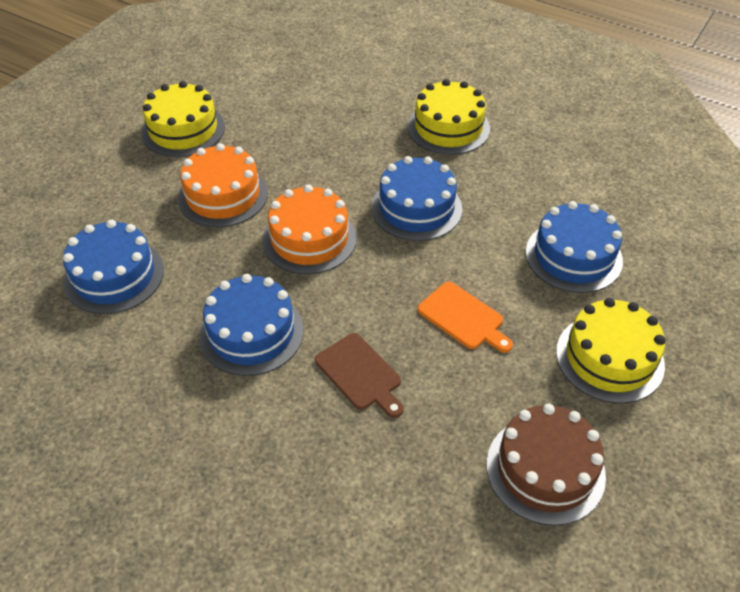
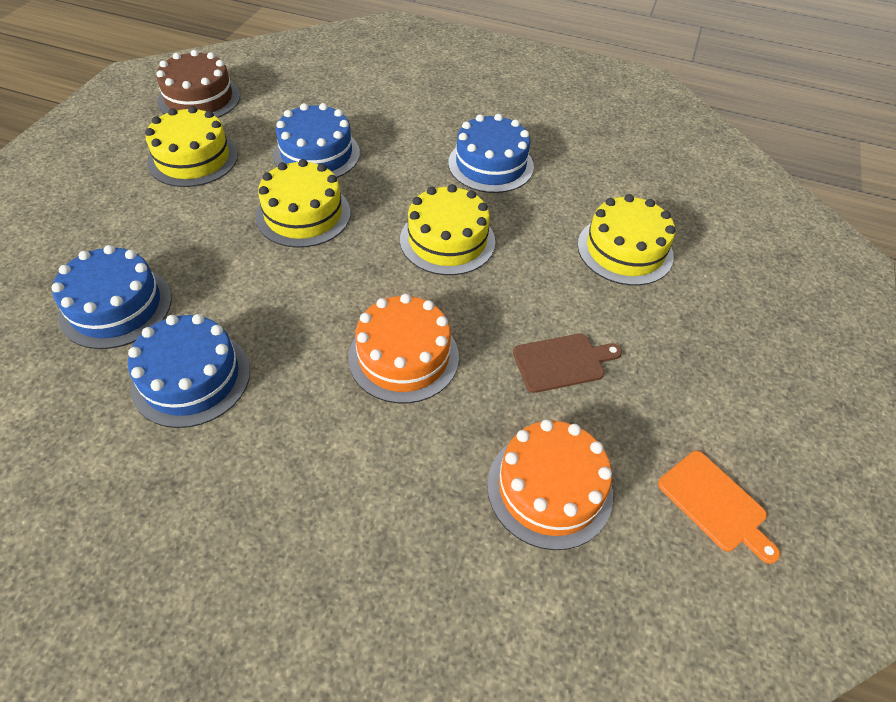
yellow cake: 3 -> 4

